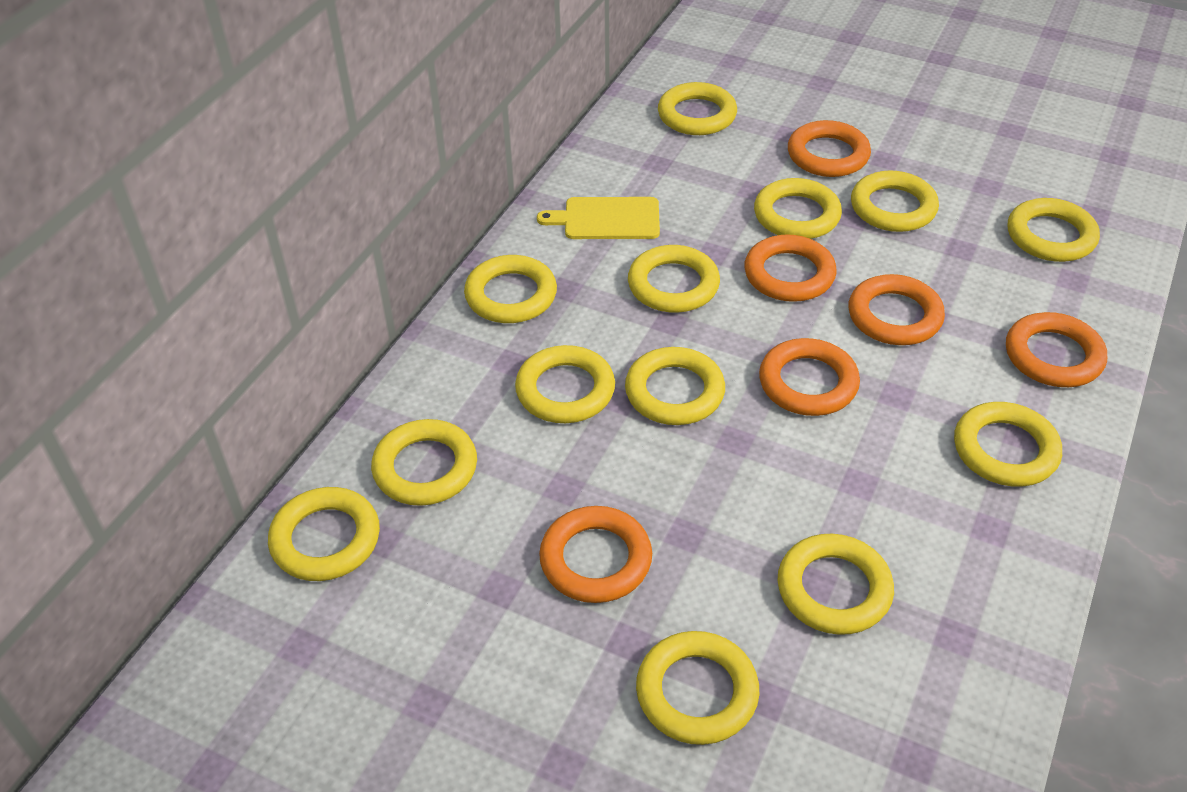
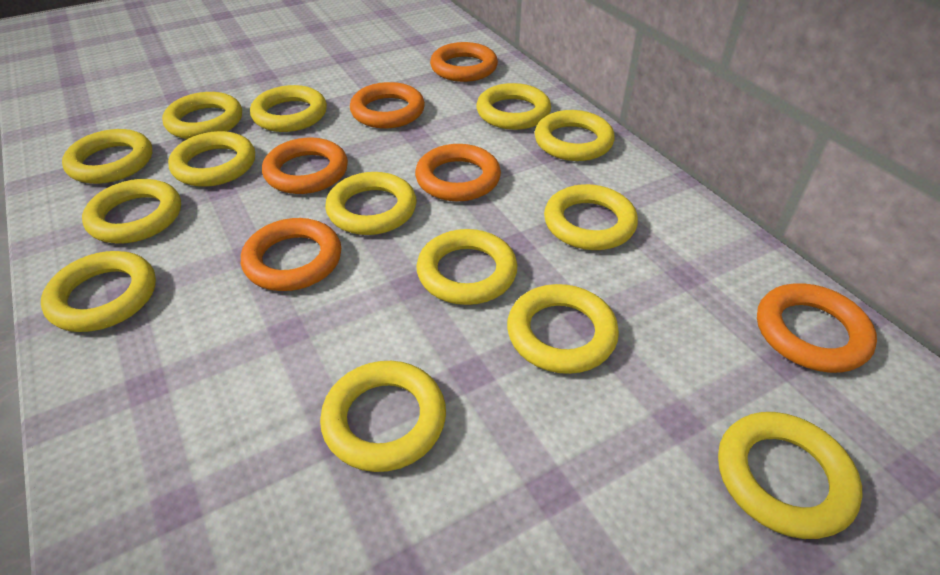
yellow cutting board: 1 -> 0
yellow ring: 13 -> 14

